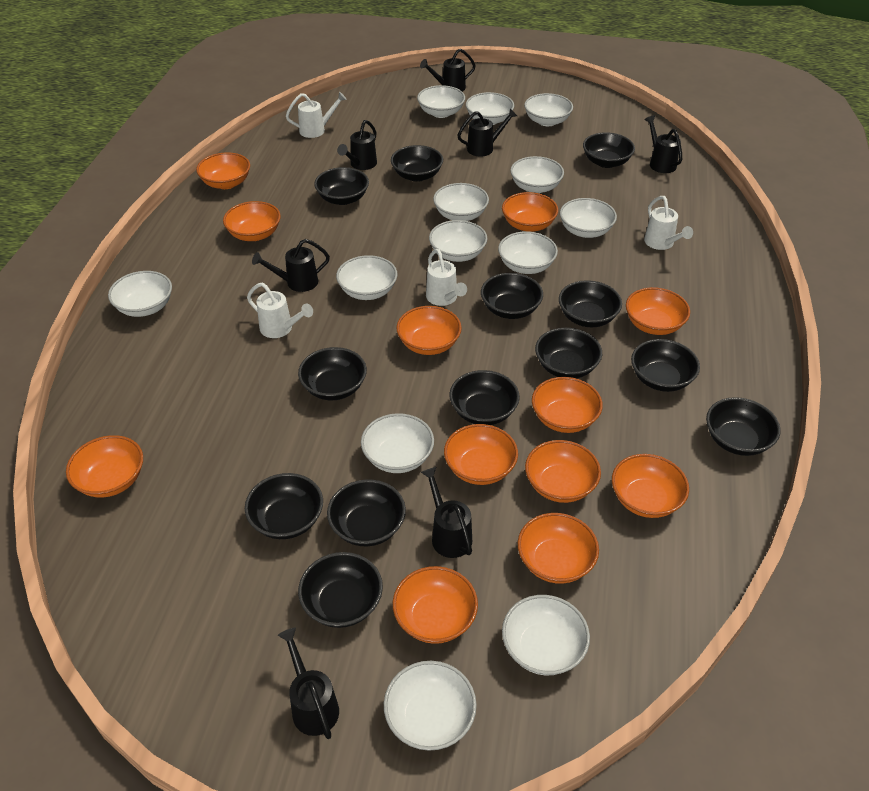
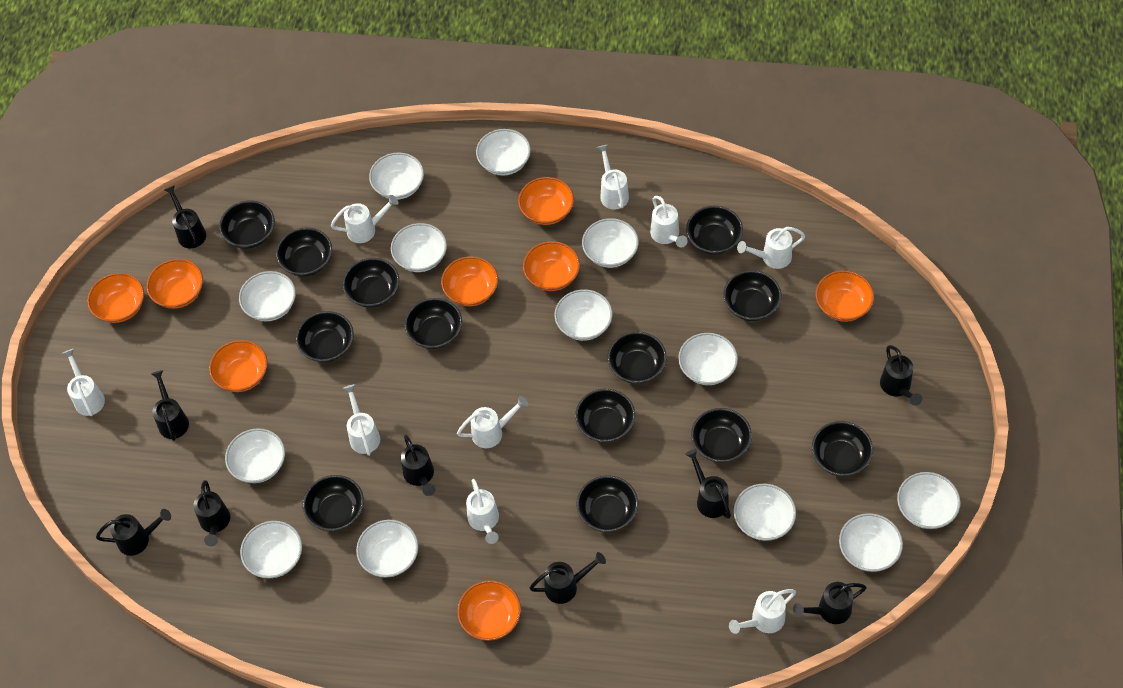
black watering can: 7 -> 9
orange bowl: 12 -> 8
white watering can: 4 -> 9

